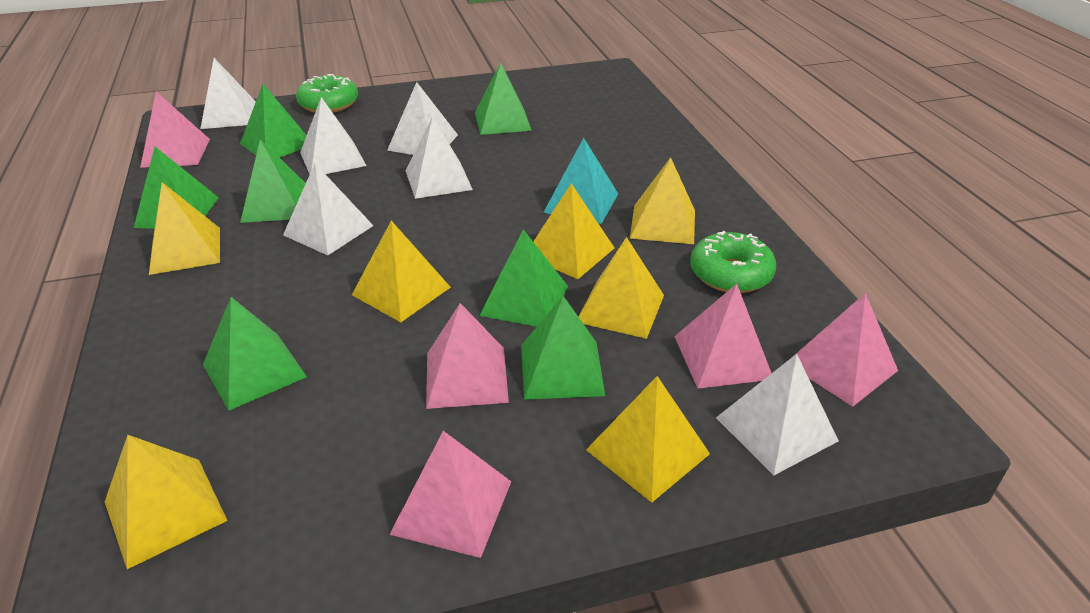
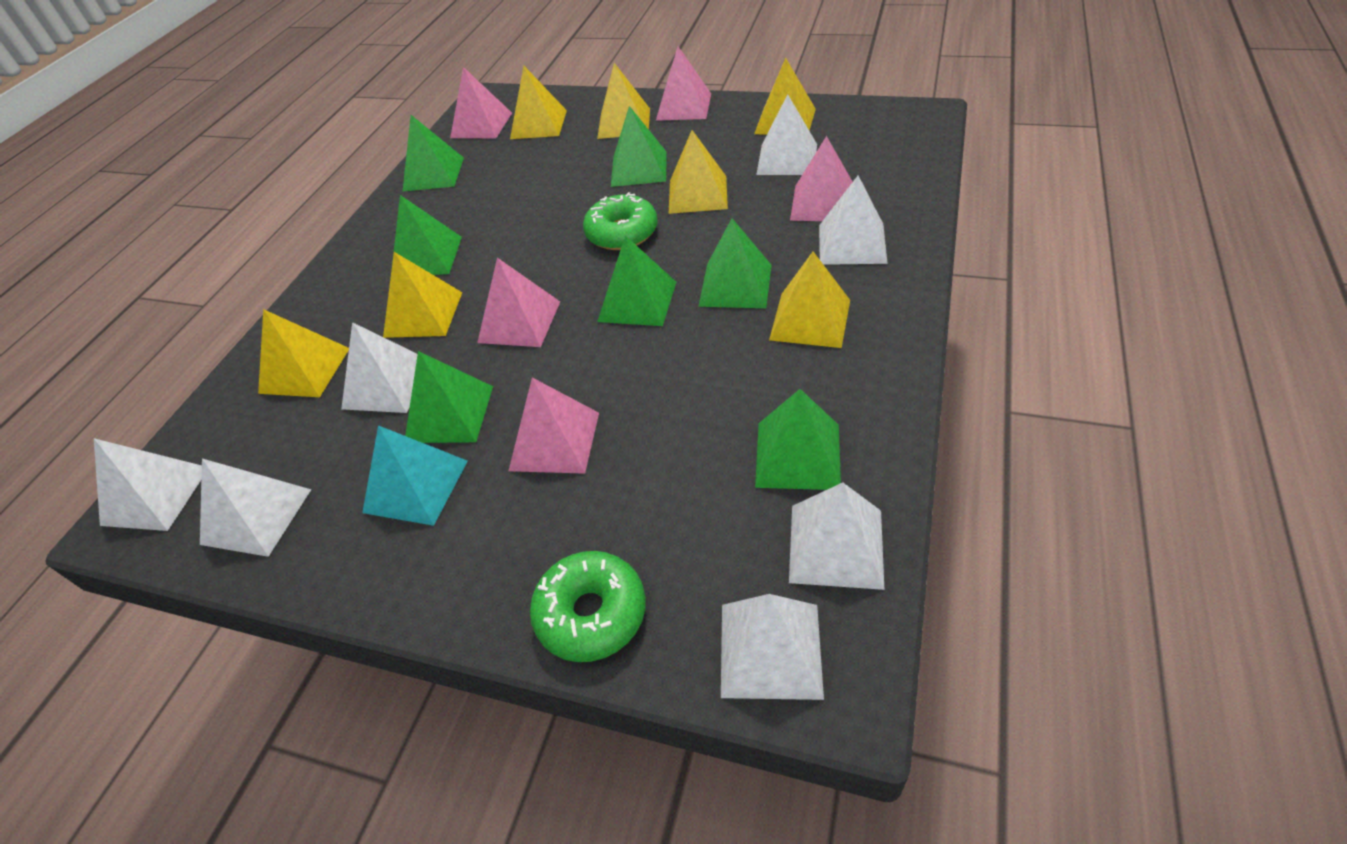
white pyramid: 6 -> 7

